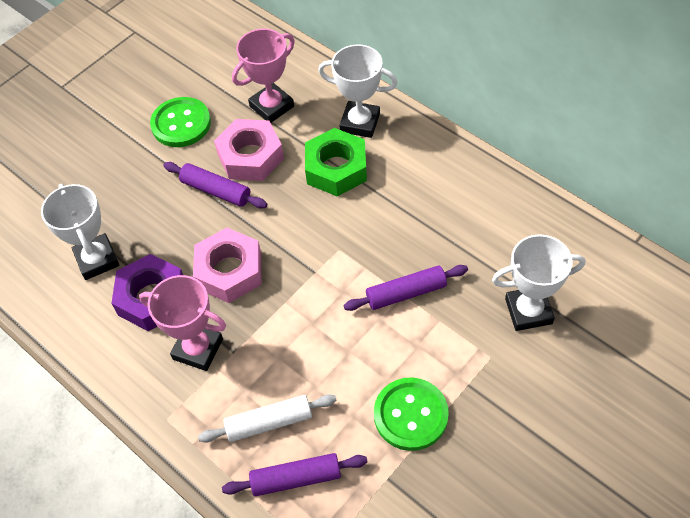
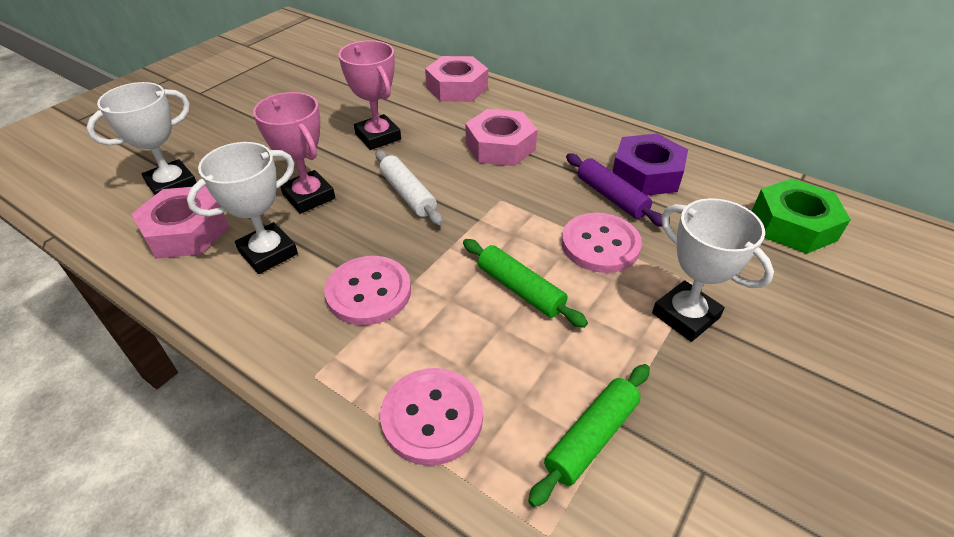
green button: 2 -> 0
green rolling pin: 0 -> 2
pink button: 0 -> 3
pink nut: 2 -> 3
purple rolling pin: 3 -> 1

